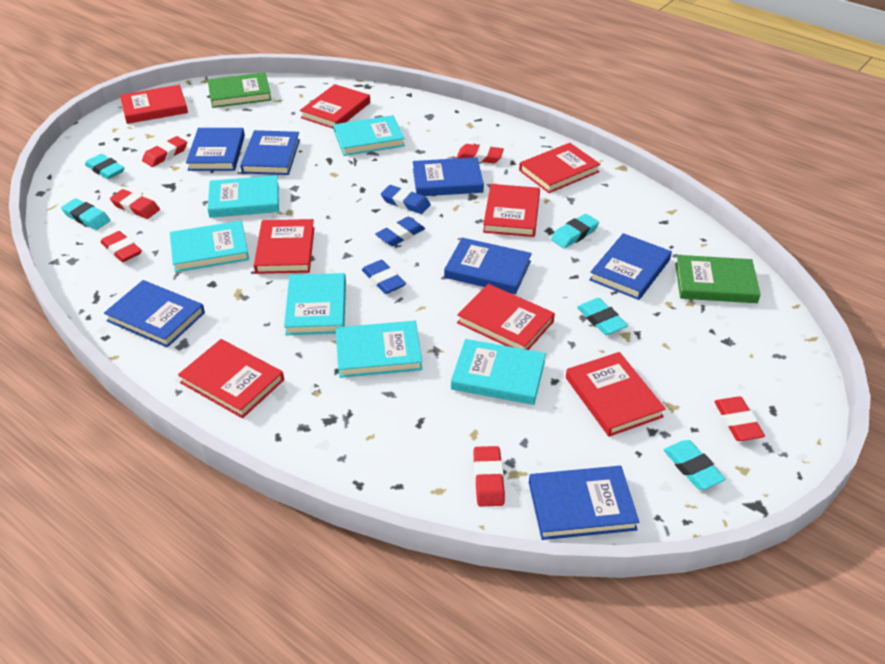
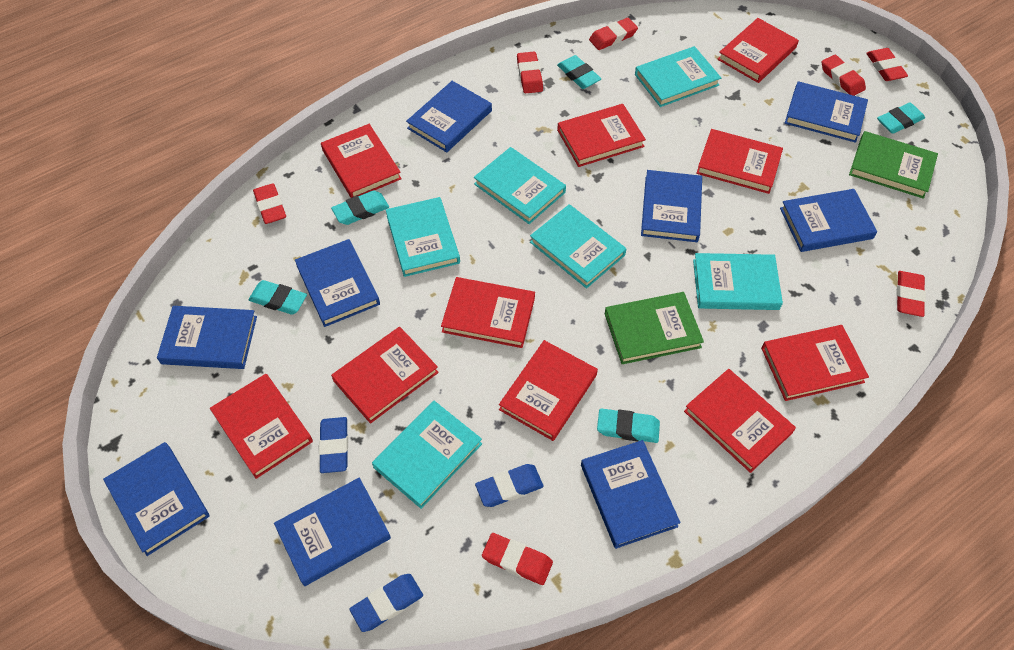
blue book: 7 -> 9
red book: 8 -> 10
red eraser: 6 -> 7

